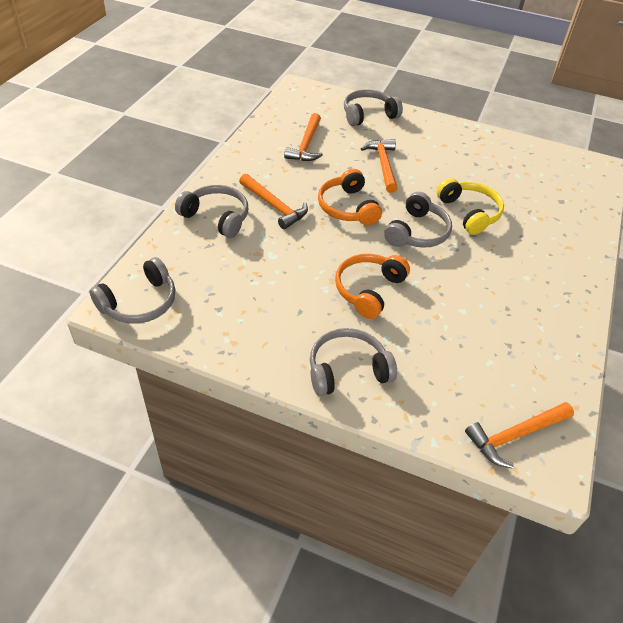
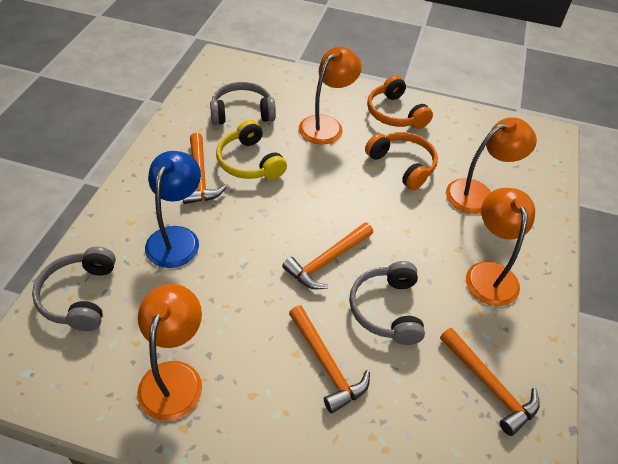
blue lamp: 0 -> 1
grey headphones: 5 -> 3
orange lamp: 0 -> 4

